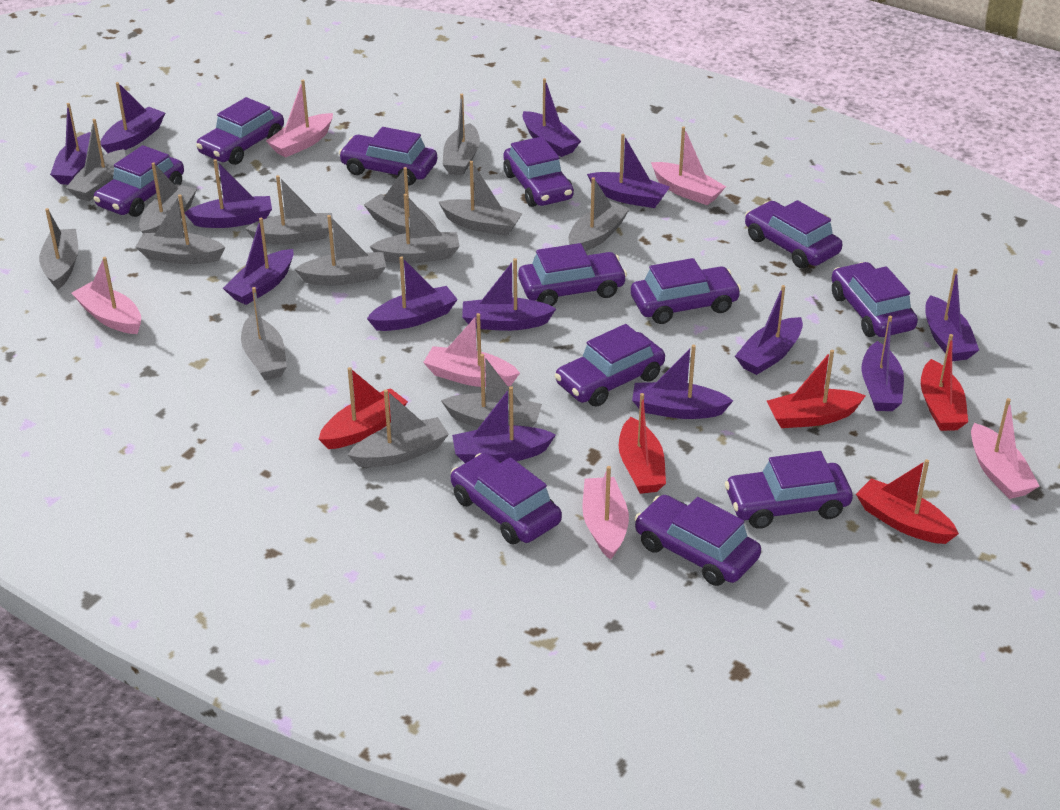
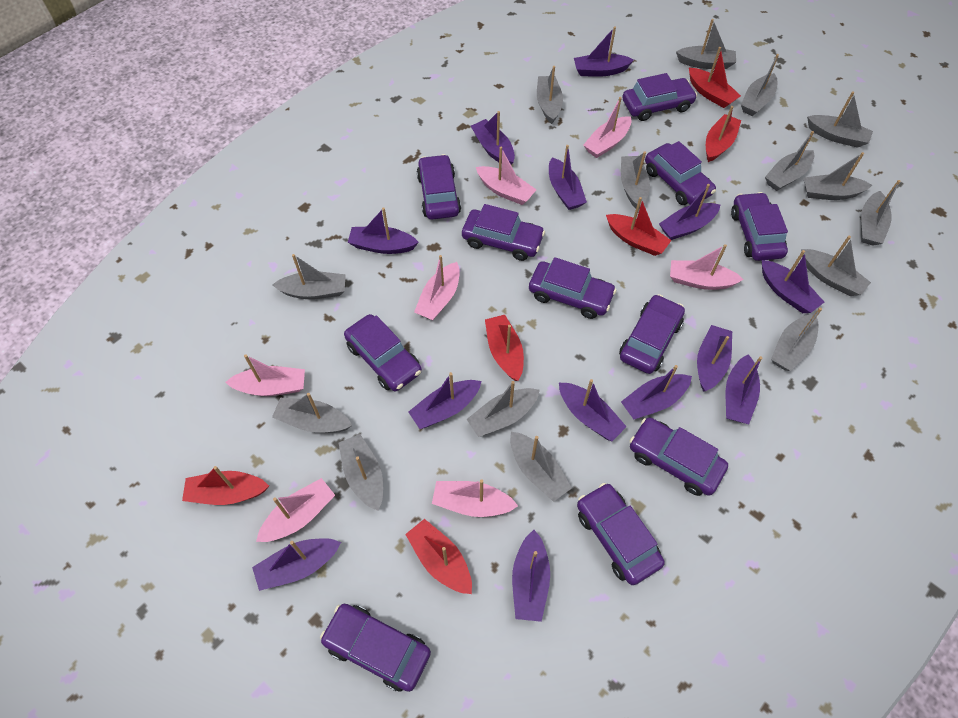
grey boat: 14 -> 15
pink boat: 6 -> 7
purple car: 12 -> 11
red boat: 5 -> 6

